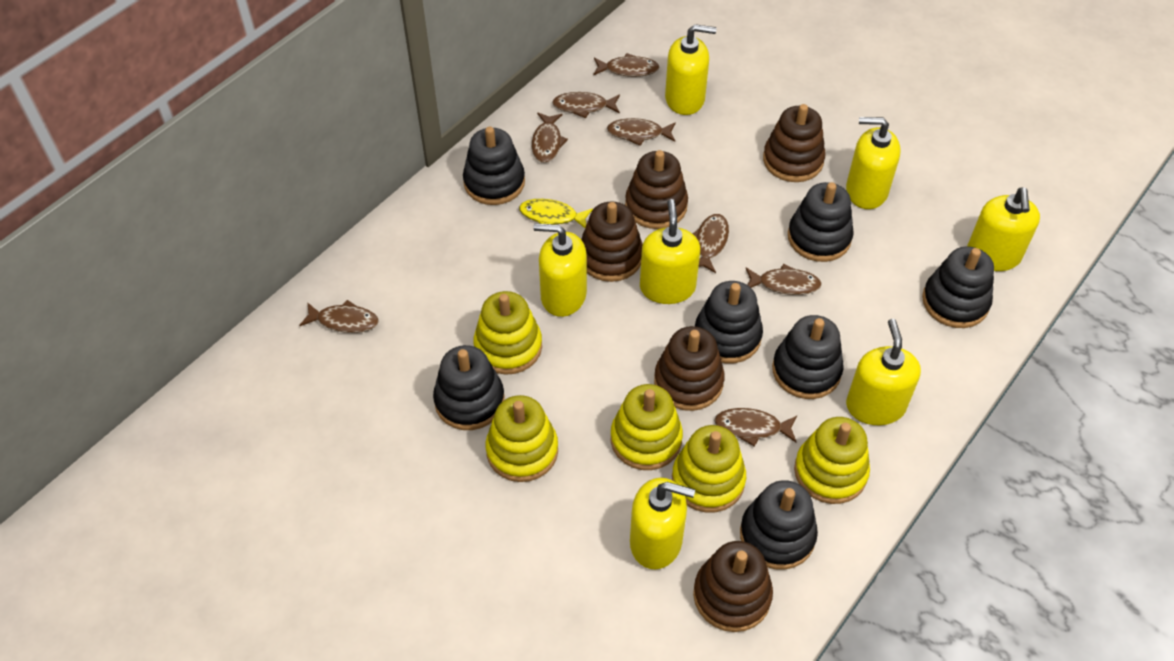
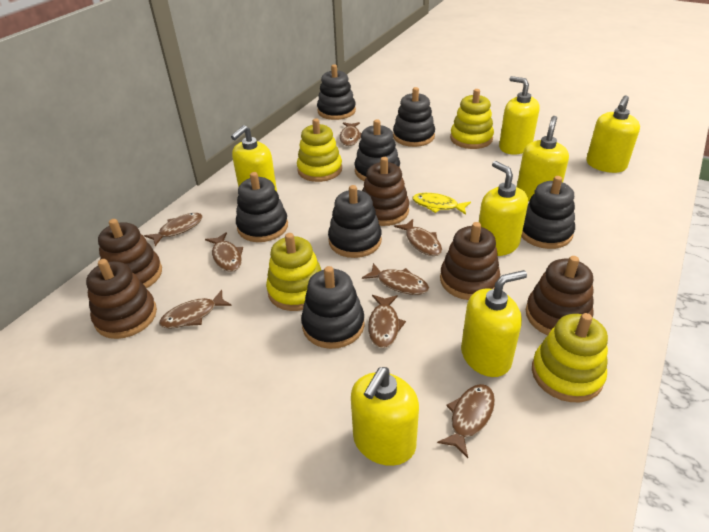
yellow stacking toy: 5 -> 4

